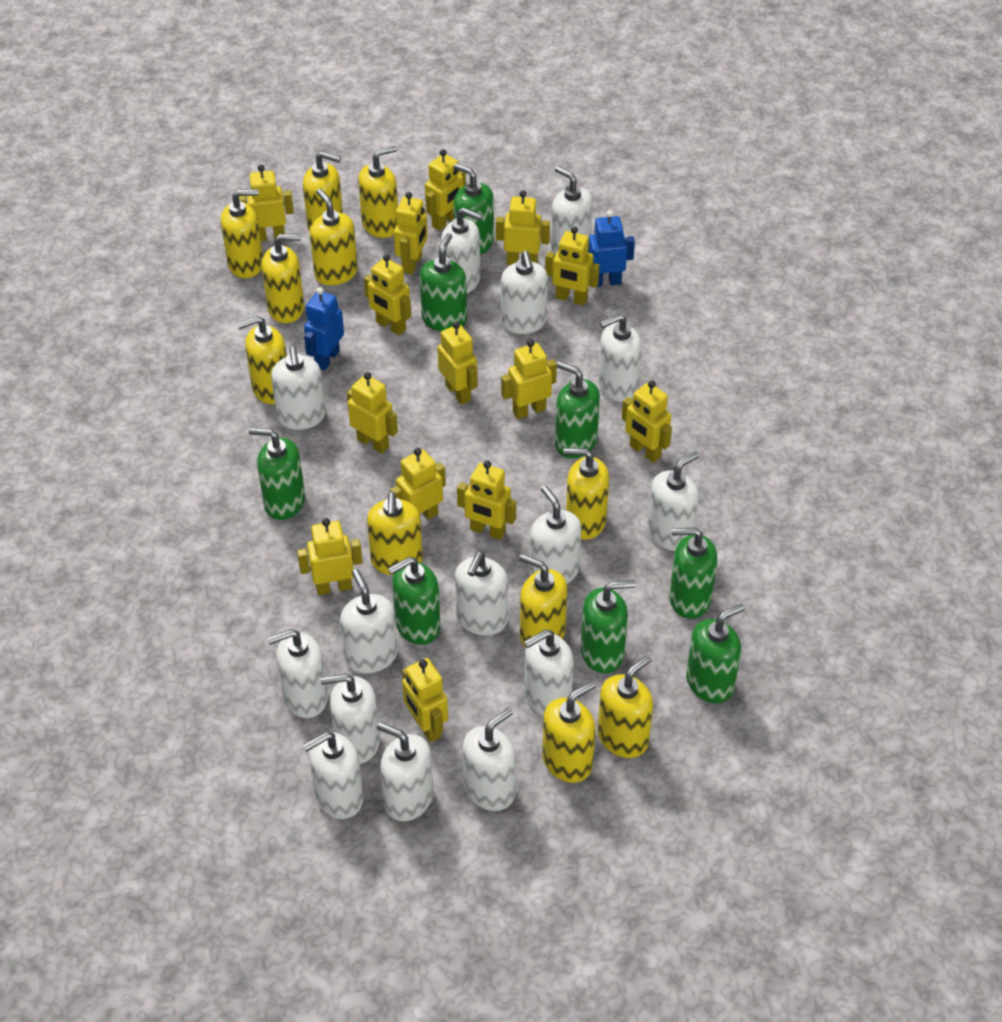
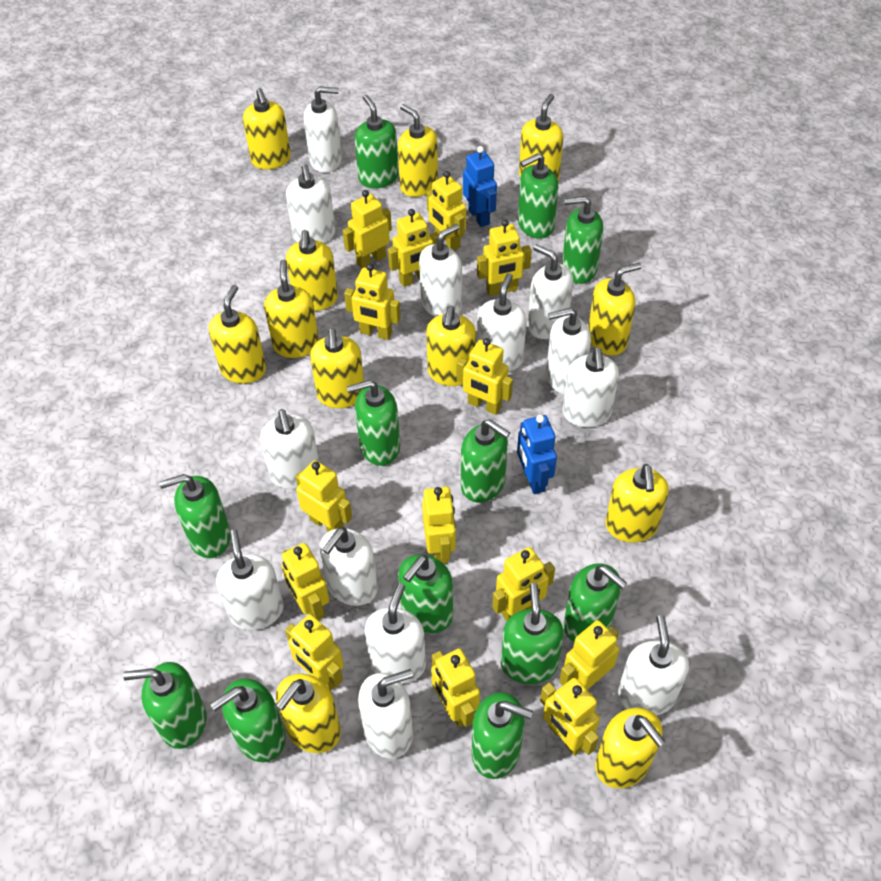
green soap dispenser: 8 -> 12
white soap dispenser: 15 -> 13
yellow soap dispenser: 11 -> 12

